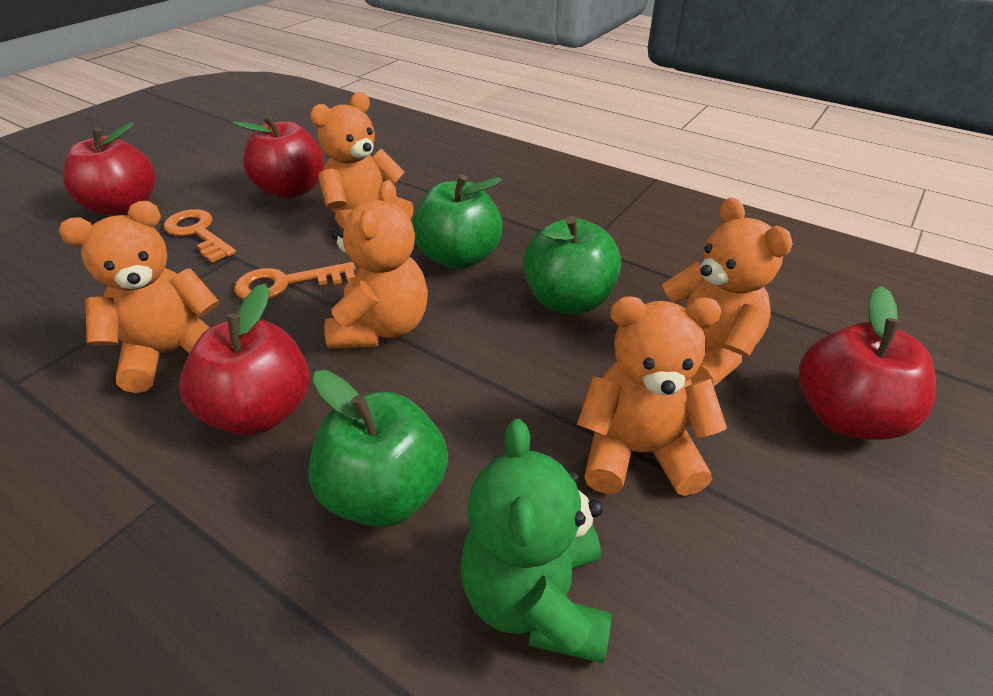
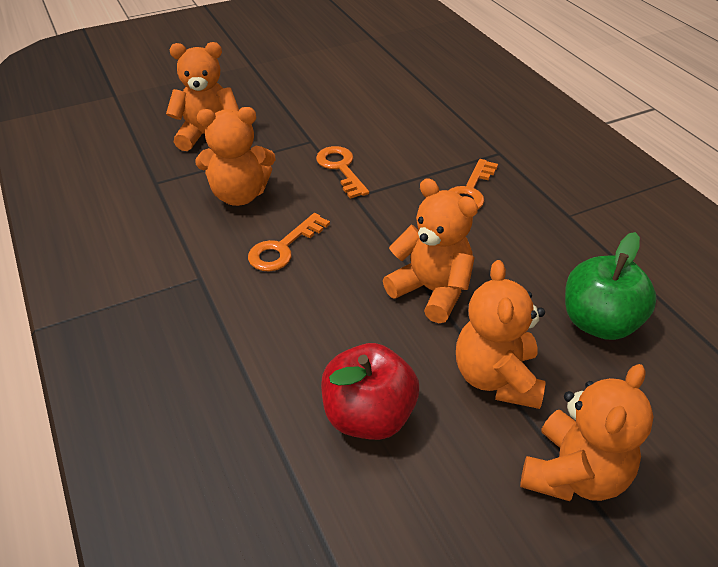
green apple: 3 -> 1
green teddy bear: 1 -> 0
orange key: 2 -> 3
red apple: 4 -> 1

